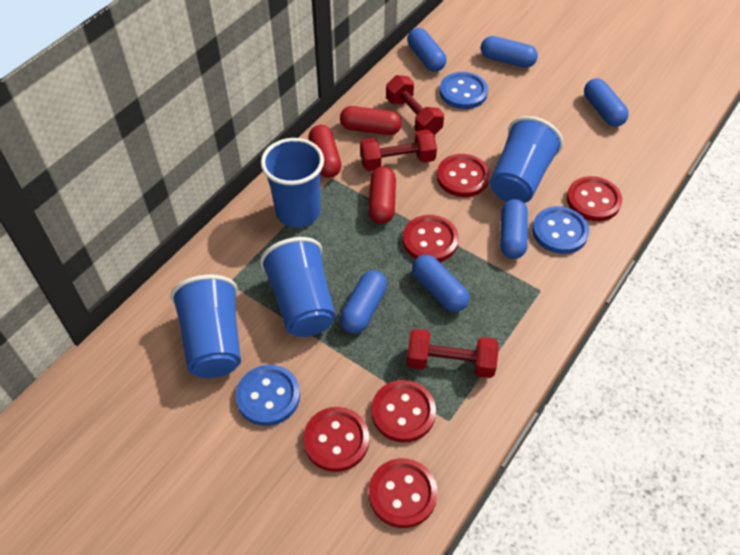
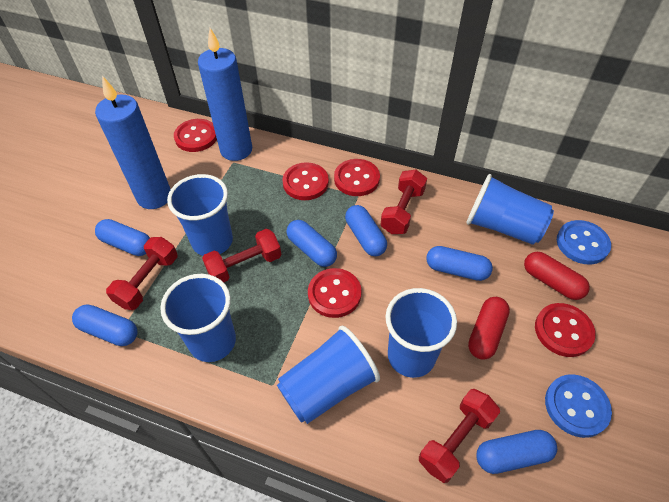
blue button: 3 -> 2
blue candle: 0 -> 2
blue cup: 4 -> 5
red button: 6 -> 5
red capsule: 3 -> 2
red dumbbell: 3 -> 4

